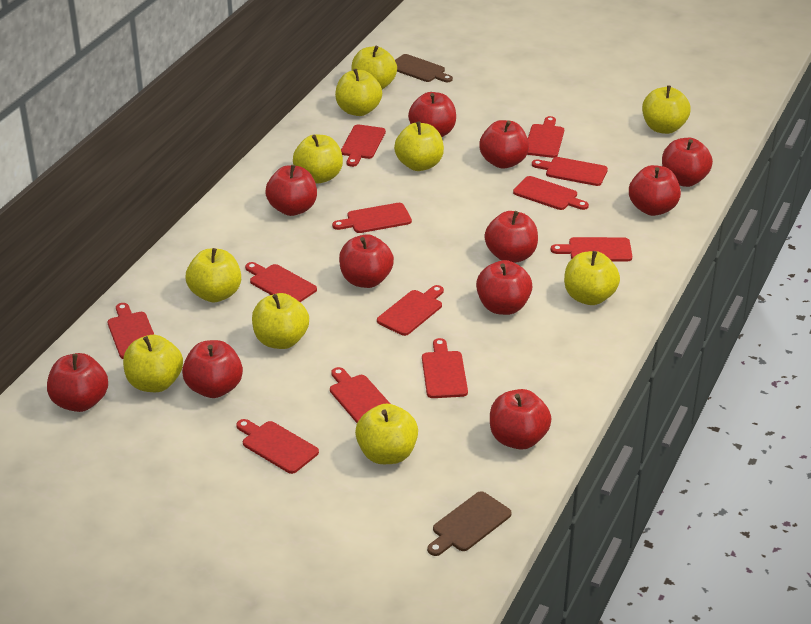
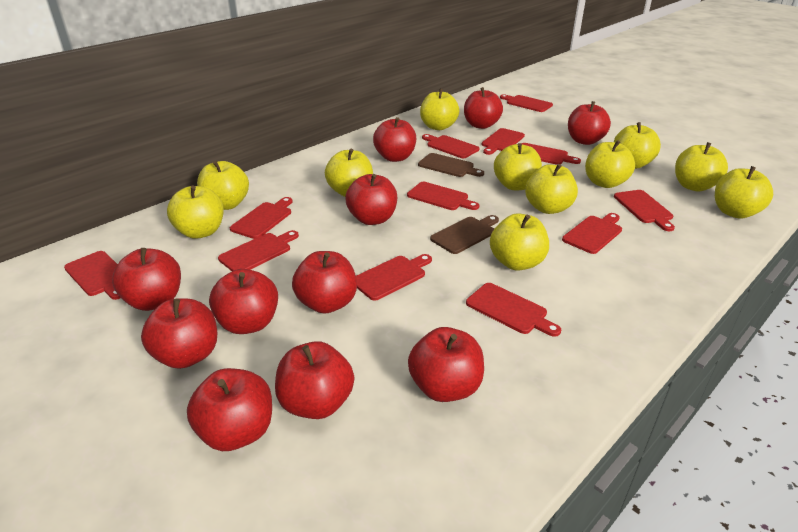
yellow apple: 10 -> 11

